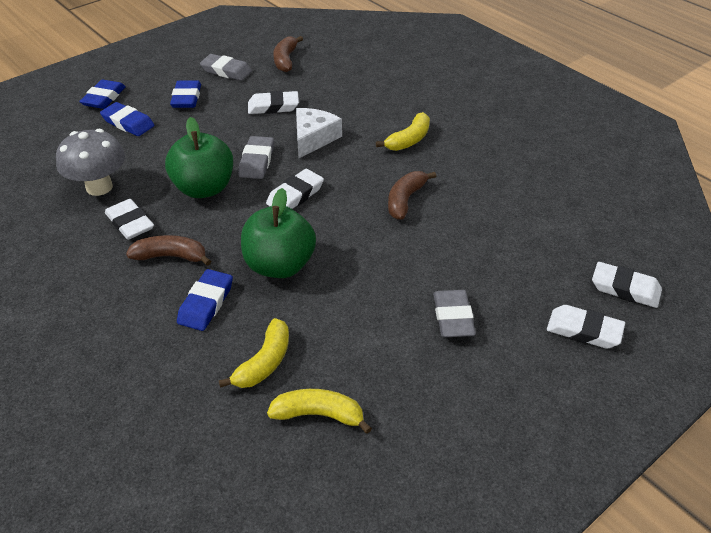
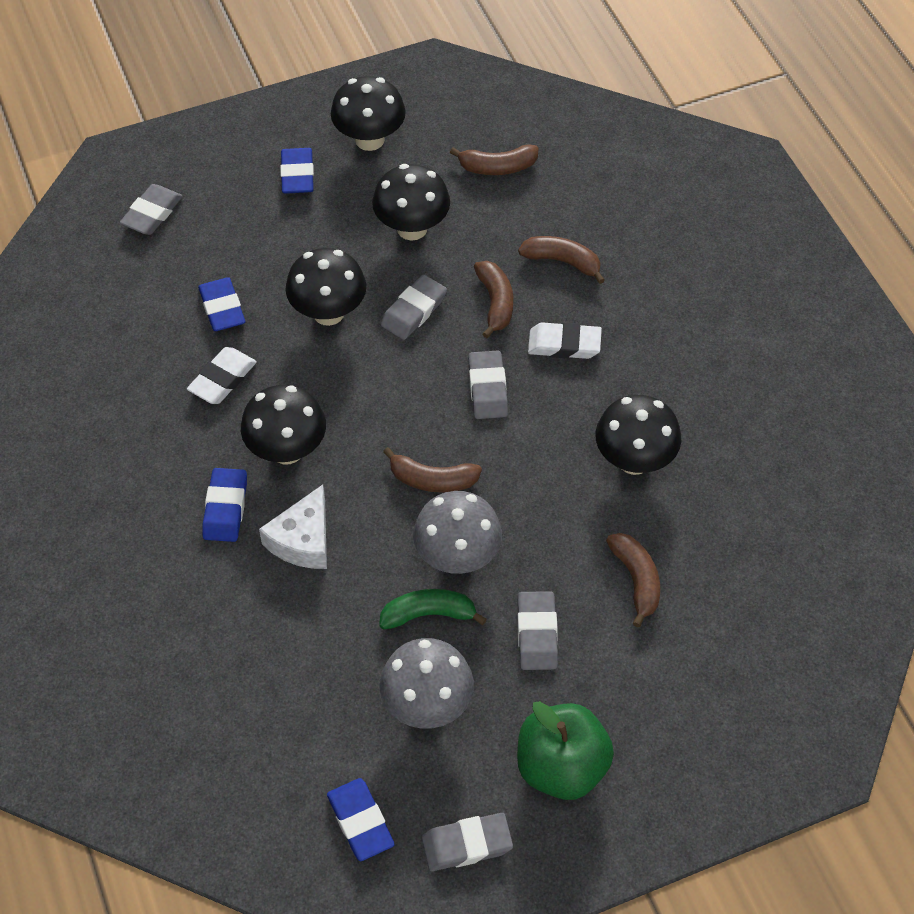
black mushroom: 0 -> 5
brown banana: 3 -> 5
green apple: 2 -> 1
green banana: 0 -> 1
grey eraser: 3 -> 5
grey mushroom: 1 -> 2
white eraser: 5 -> 2
yellow banana: 3 -> 0

